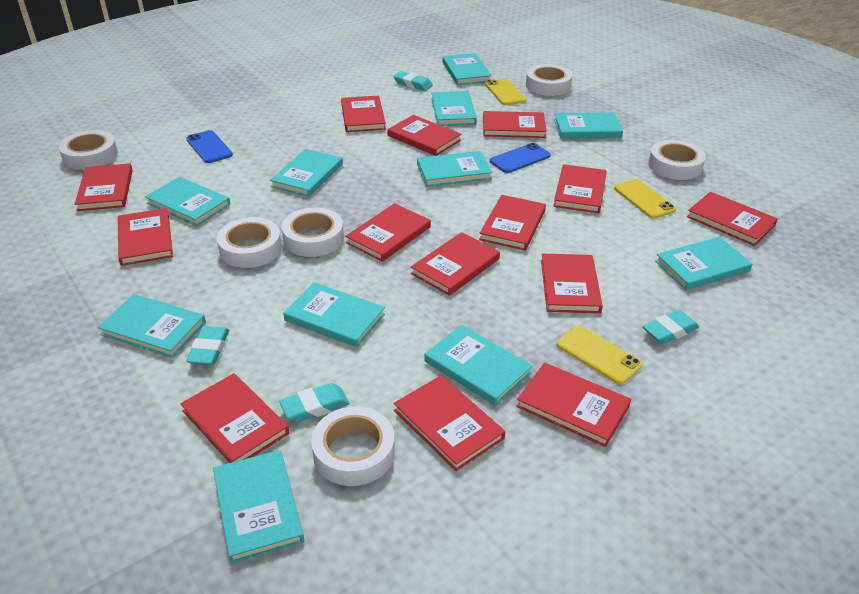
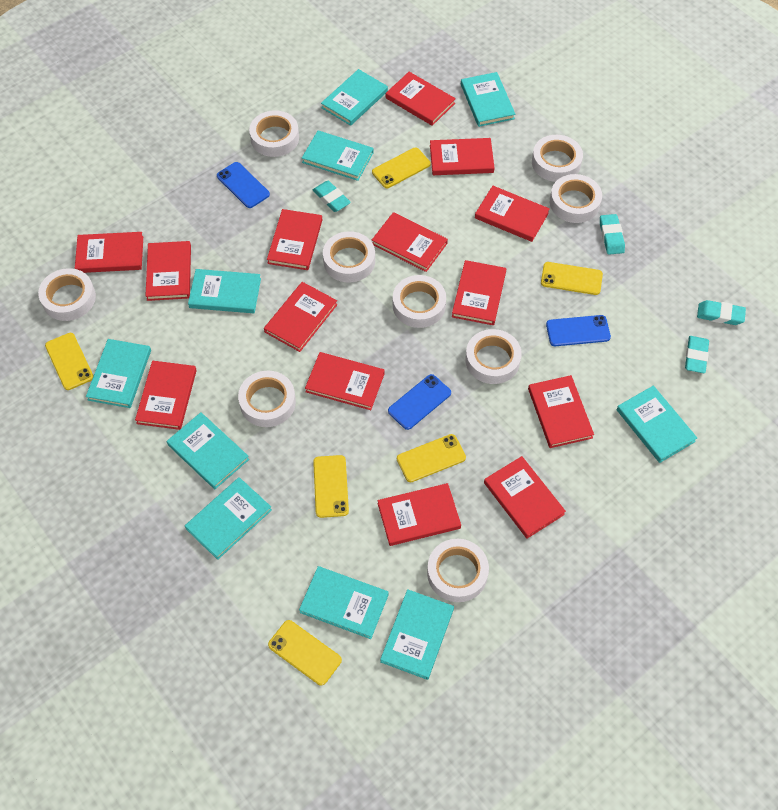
blue phone: 2 -> 3
turquoise book: 11 -> 10
white tape: 6 -> 9
yellow phone: 3 -> 6

